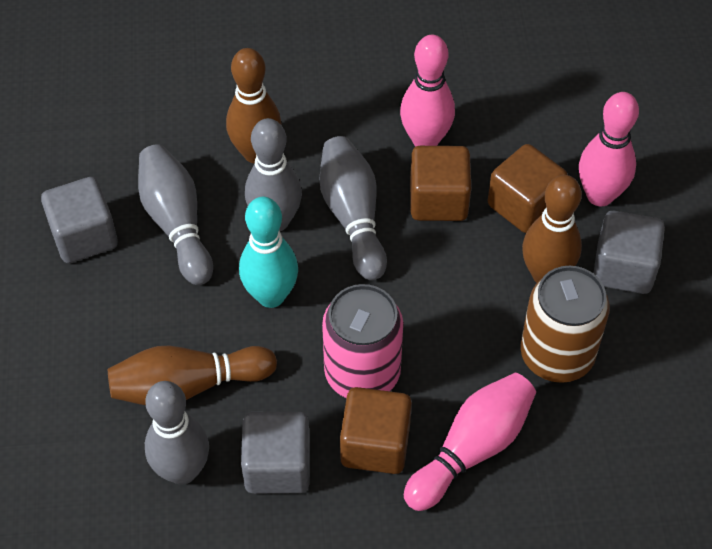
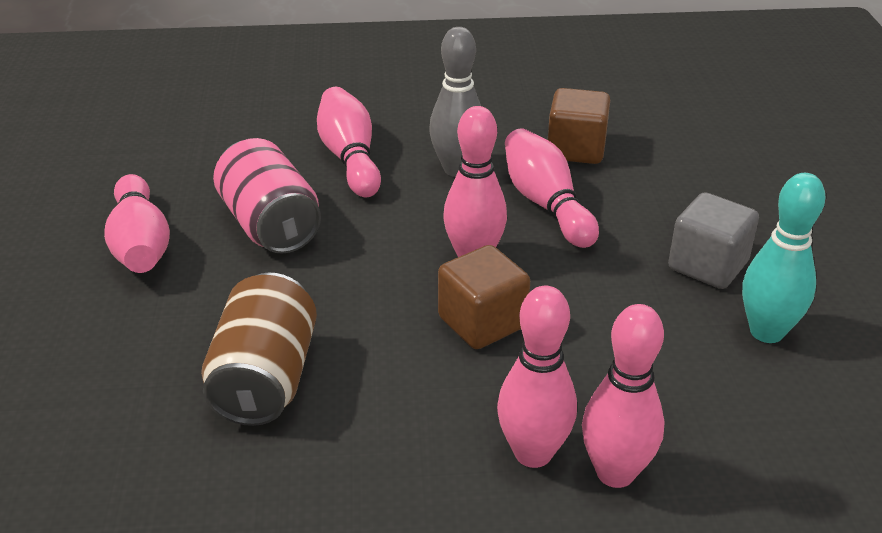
brown bowling pin: 3 -> 0
brown cube: 3 -> 2
grey bowling pin: 4 -> 1
grey cube: 3 -> 1
pink bowling pin: 3 -> 6

